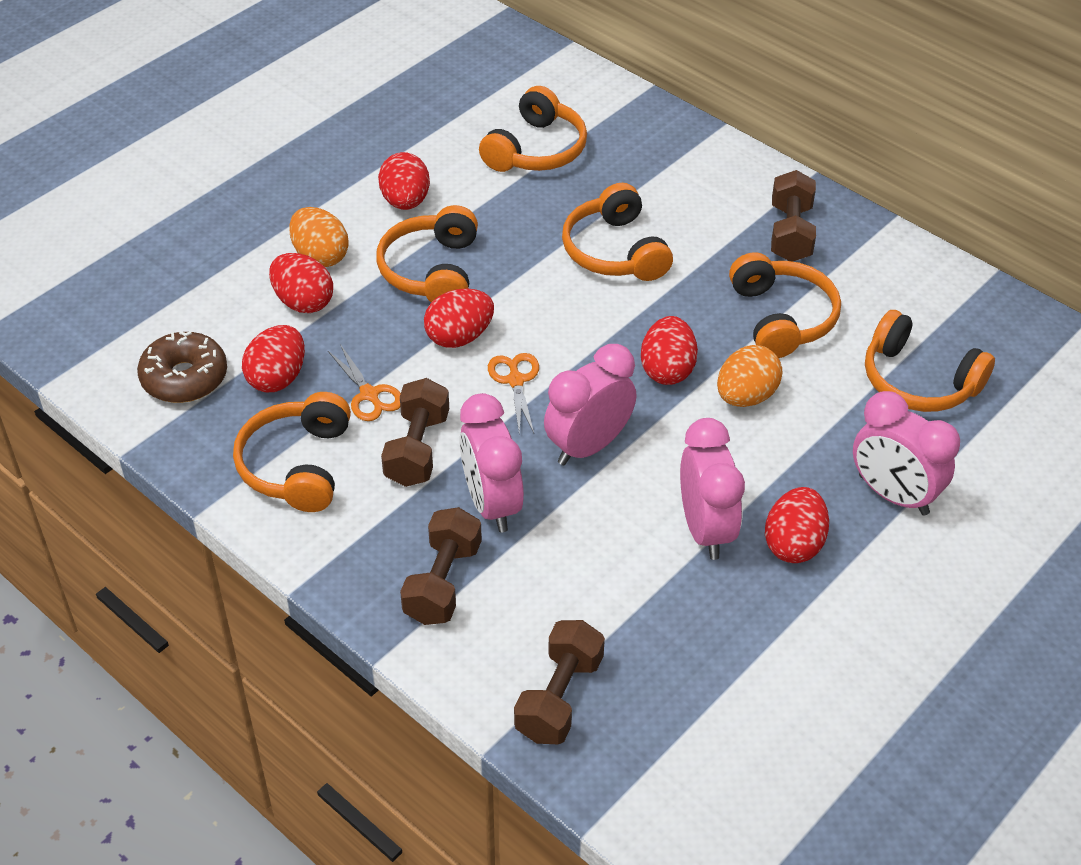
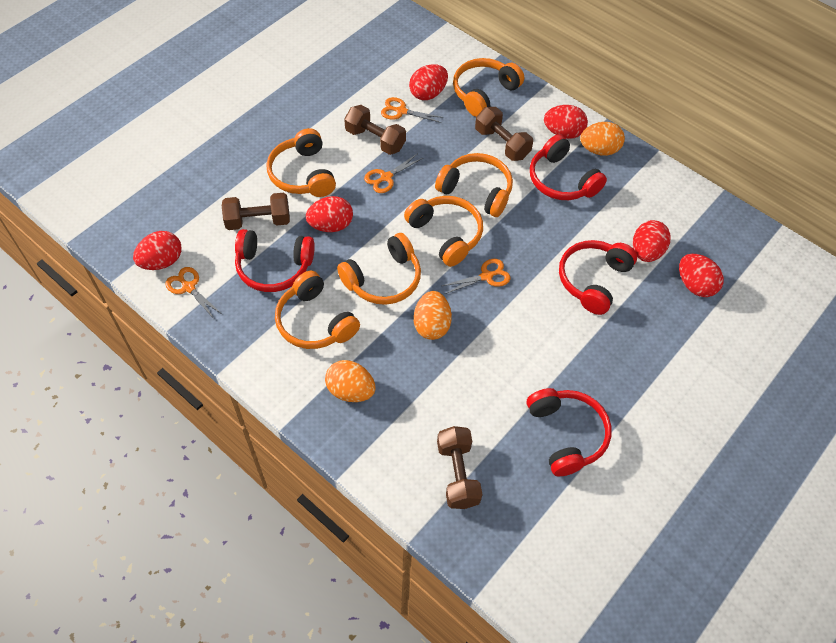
brown donut: 1 -> 0
orange egg: 2 -> 3
orange scissors: 2 -> 4
pink clock: 4 -> 0
red headphones: 0 -> 4

